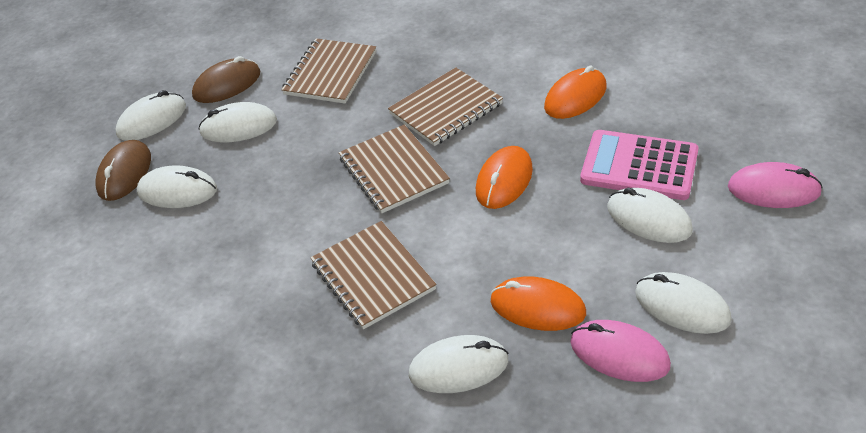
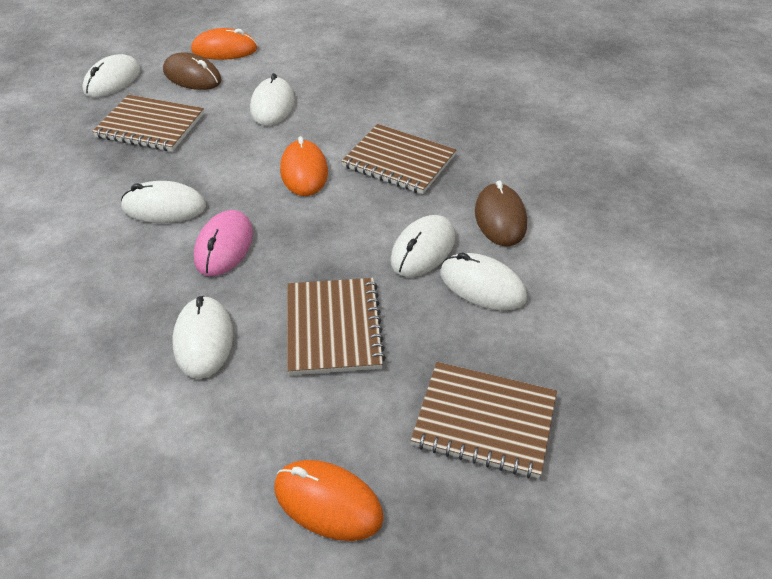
pink calculator: 1 -> 0
pink mouse: 2 -> 1

